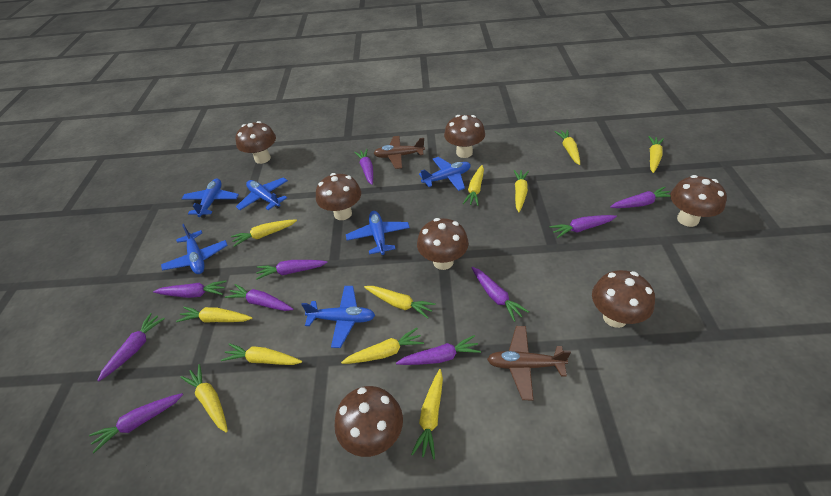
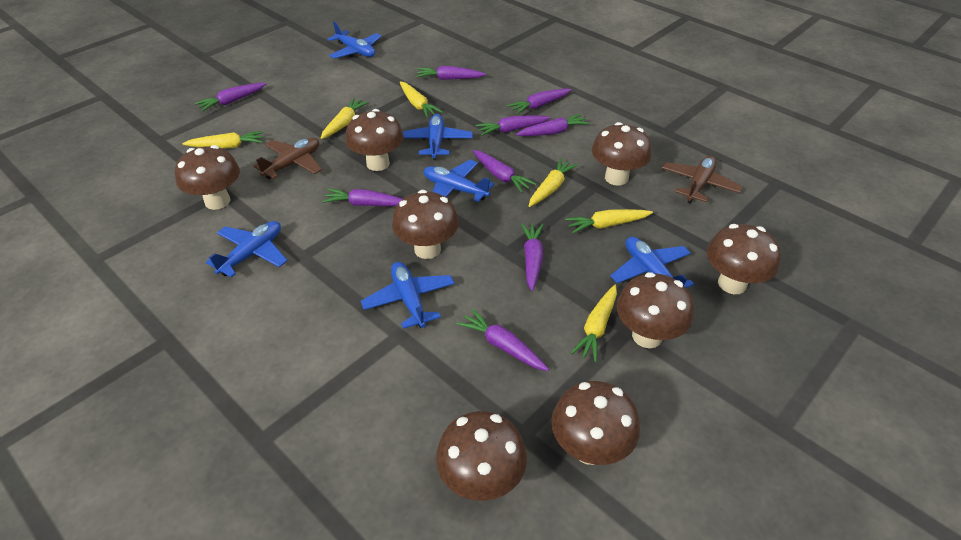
brown mushroom: 7 -> 8
purple carrot: 10 -> 9
yellow carrot: 11 -> 6

